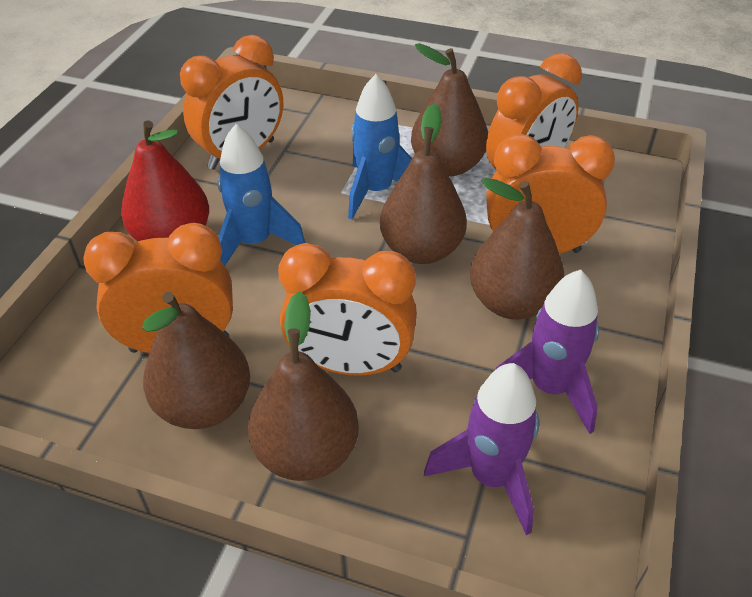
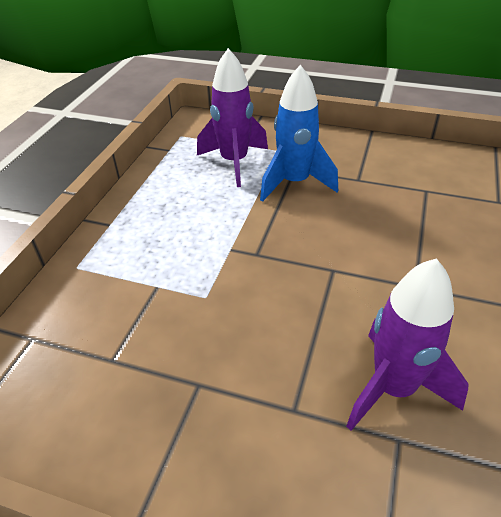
blue rocket: 2 -> 1
brown pear: 5 -> 0
orange clock: 5 -> 0
red pear: 1 -> 0

